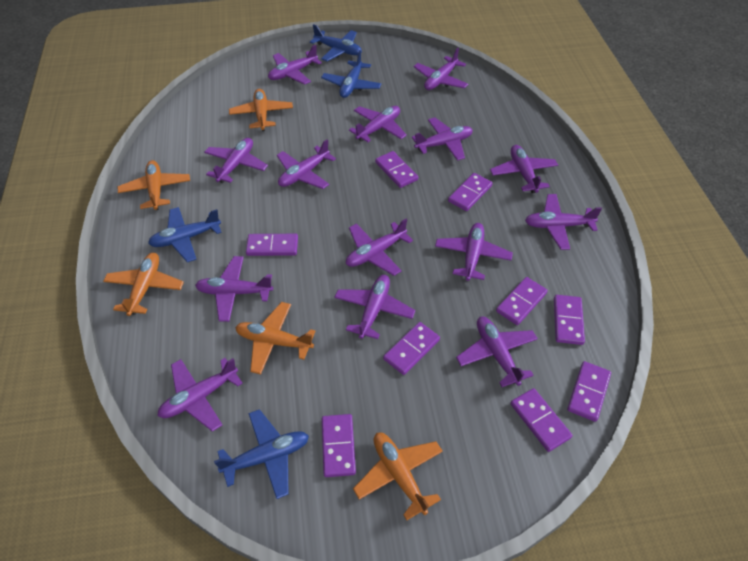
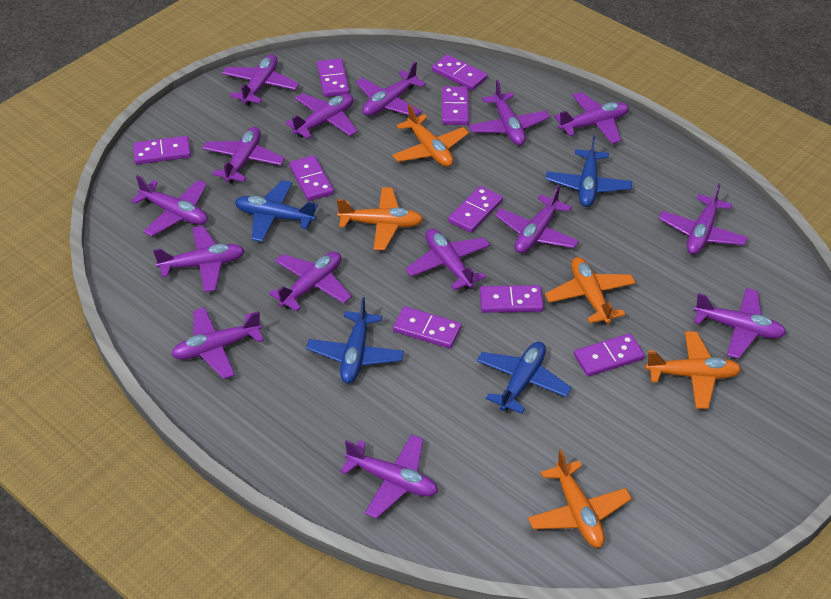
purple plane: 14 -> 15

